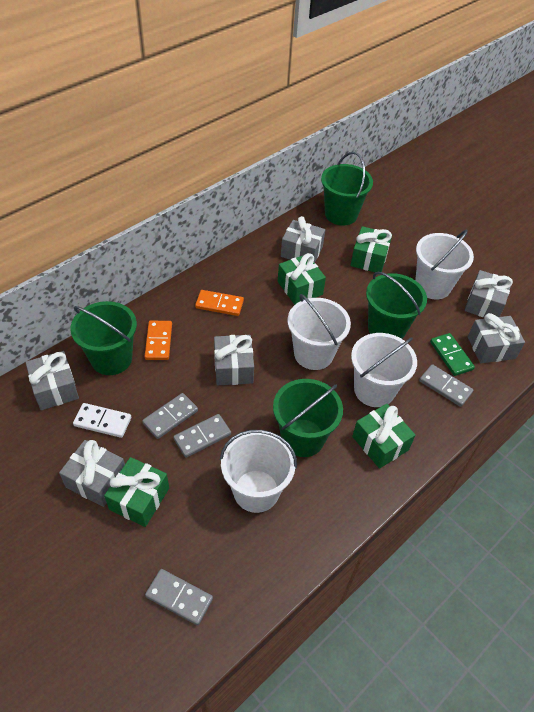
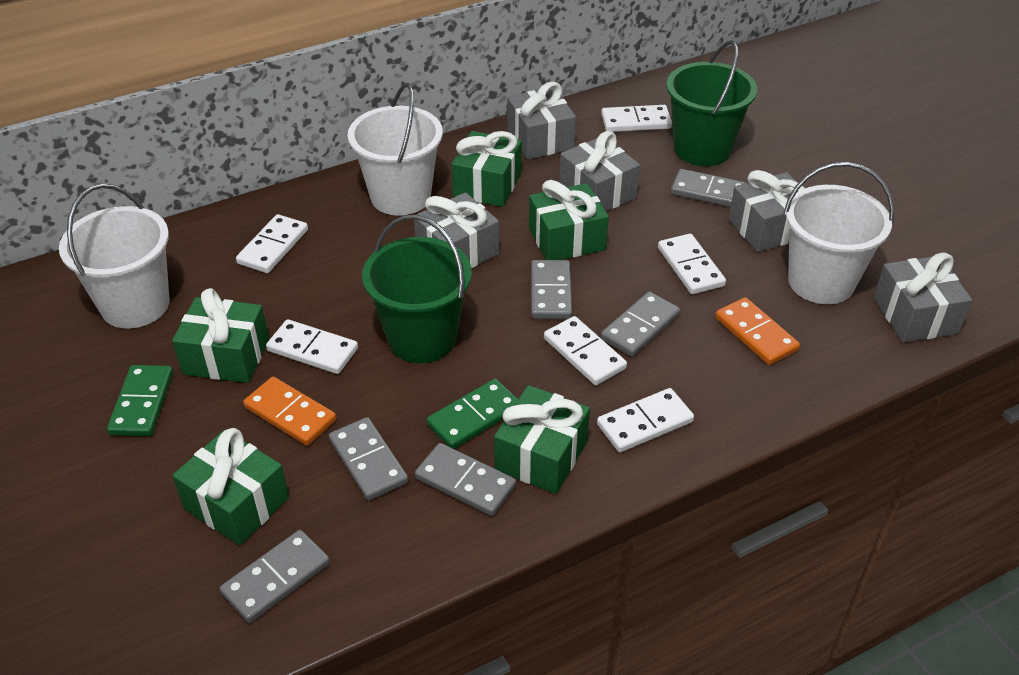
green bucket: 4 -> 2
green domino: 1 -> 2
green gift: 4 -> 5
grey domino: 4 -> 6
grey gift: 6 -> 5
white bucket: 4 -> 3
white domino: 1 -> 6

